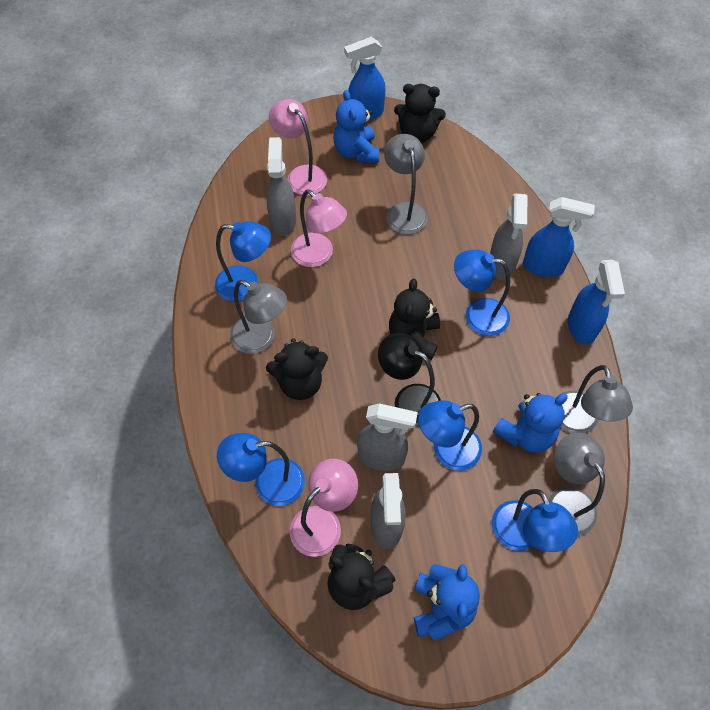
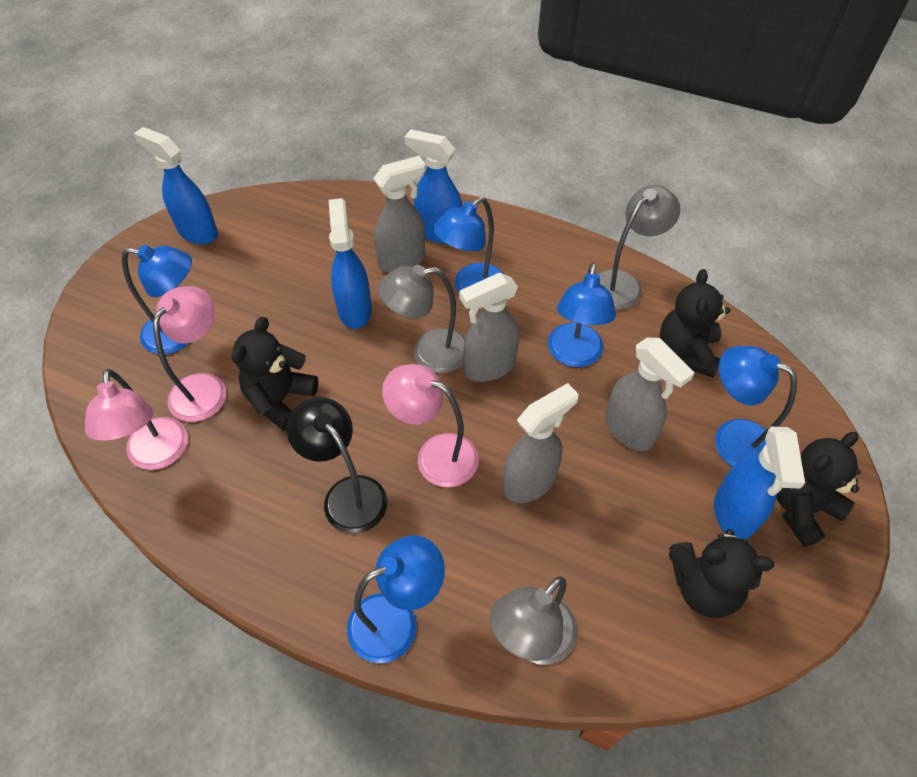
blue spray bottle: 3 -> 4
blue teddy bear: 3 -> 0
grey lamp: 4 -> 3

